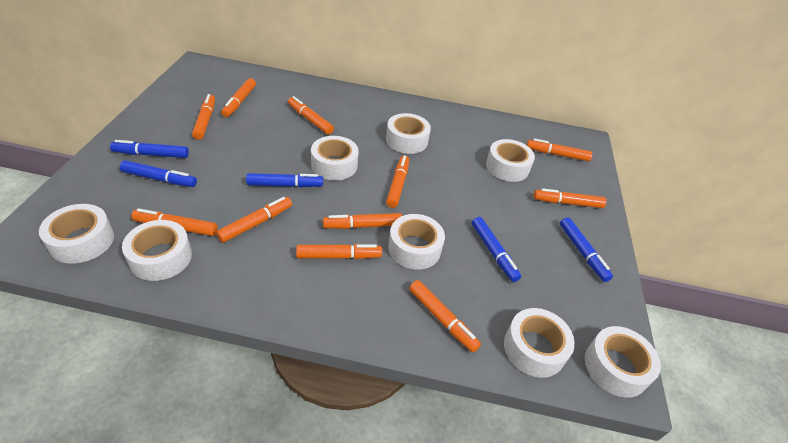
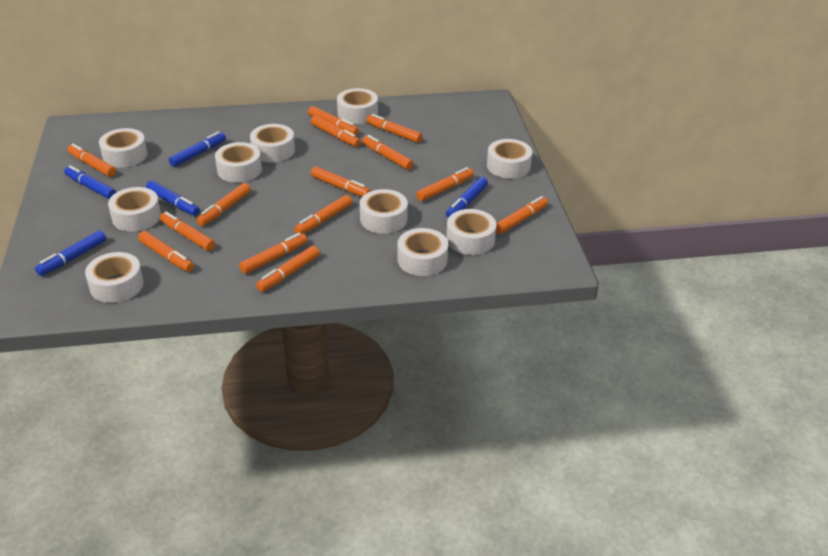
orange marker: 11 -> 14
white tape: 8 -> 10

